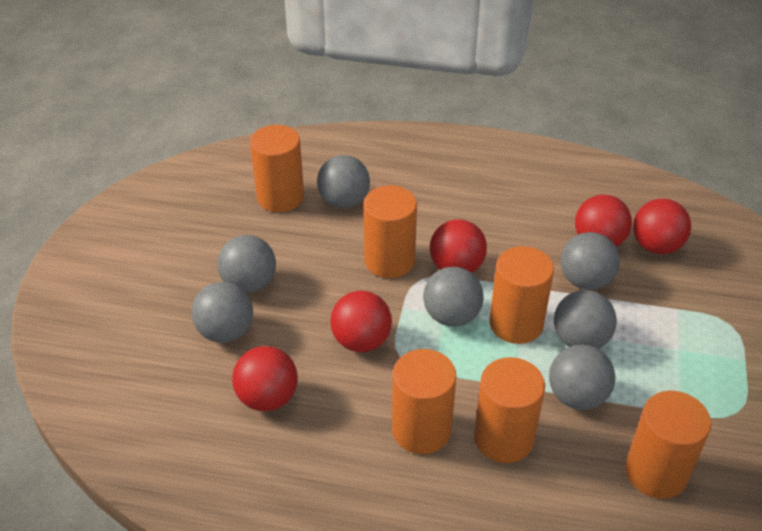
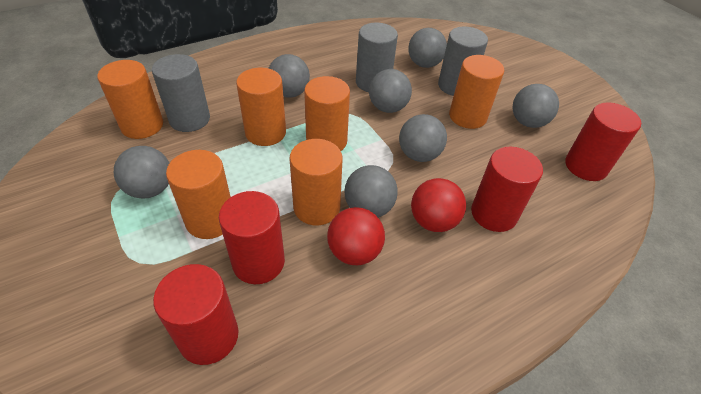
grey cylinder: 0 -> 3
red ball: 5 -> 2
red cylinder: 0 -> 4

